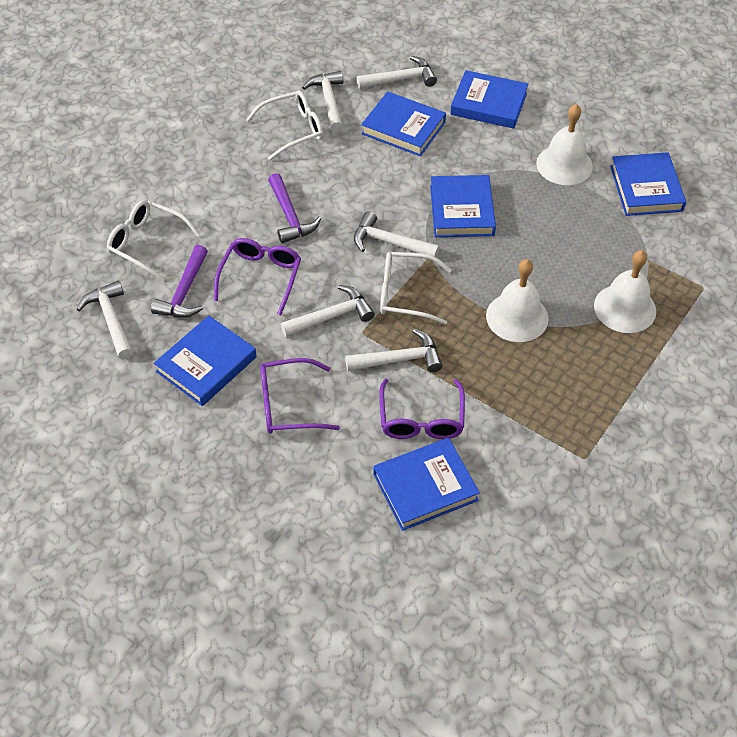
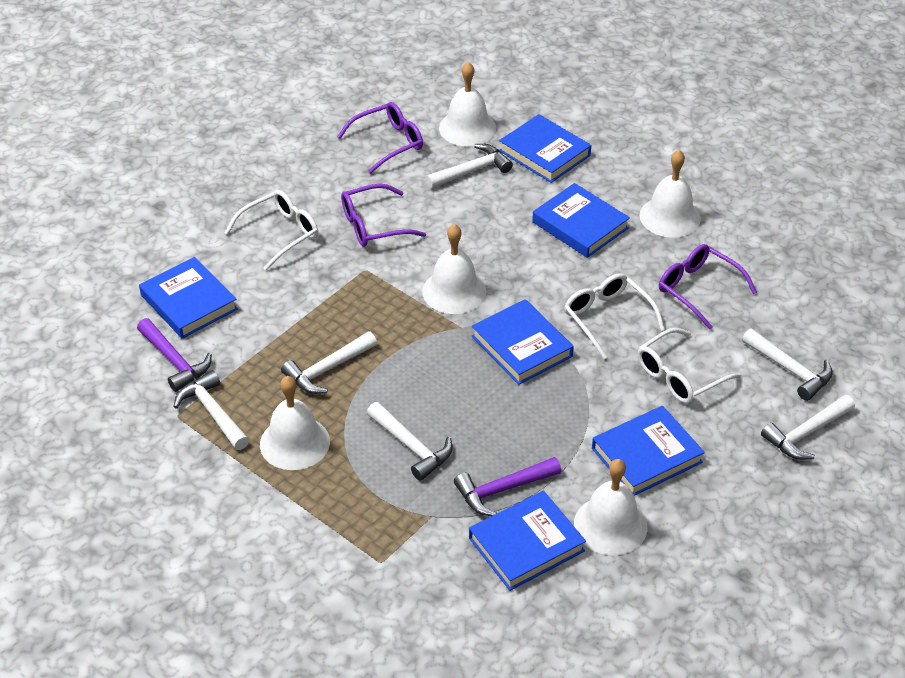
white bell: 3 -> 5

